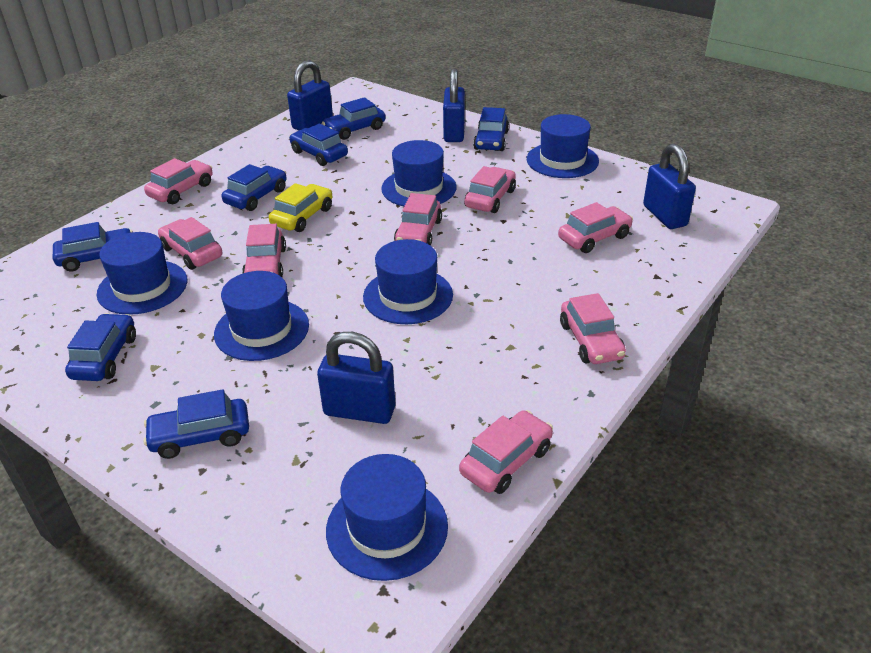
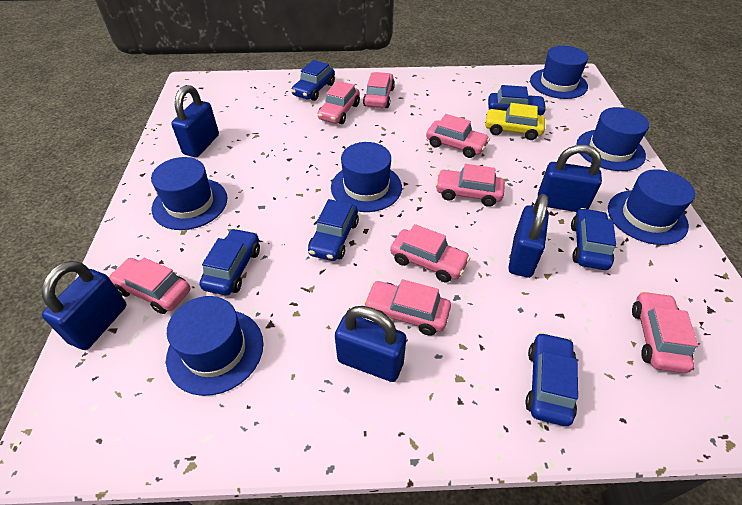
blue car: 7 -> 6
blue padlock: 4 -> 5

